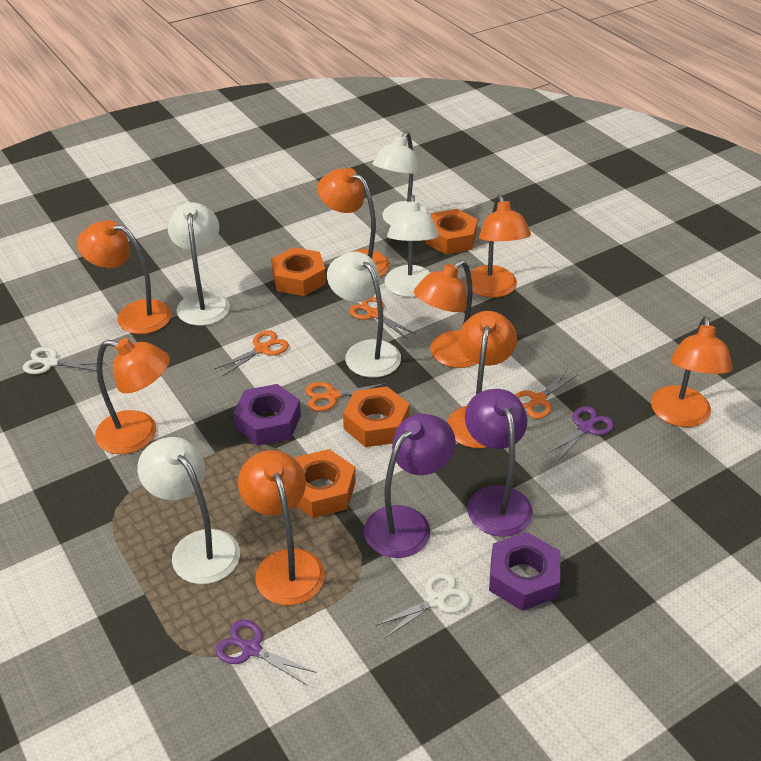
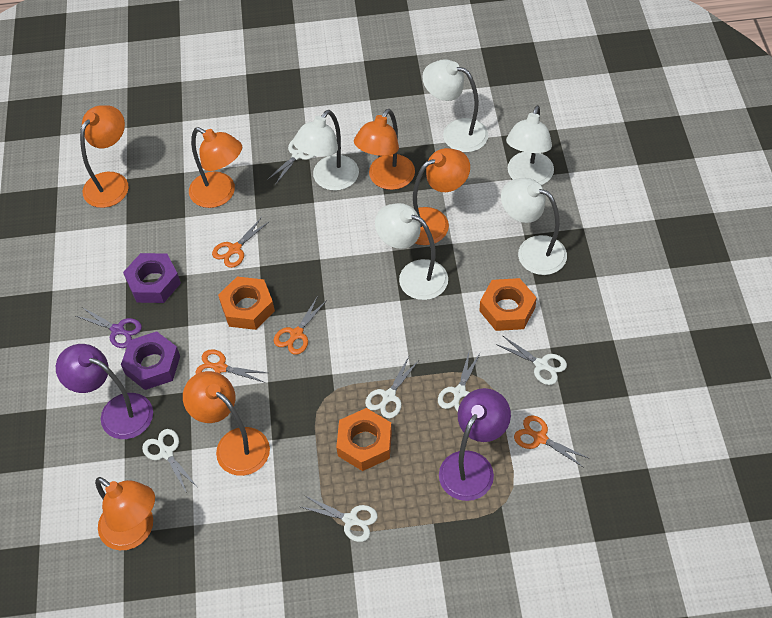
orange lamp: 8 -> 6
orange nut: 4 -> 3
purple scissors: 2 -> 1
white scissors: 2 -> 6

